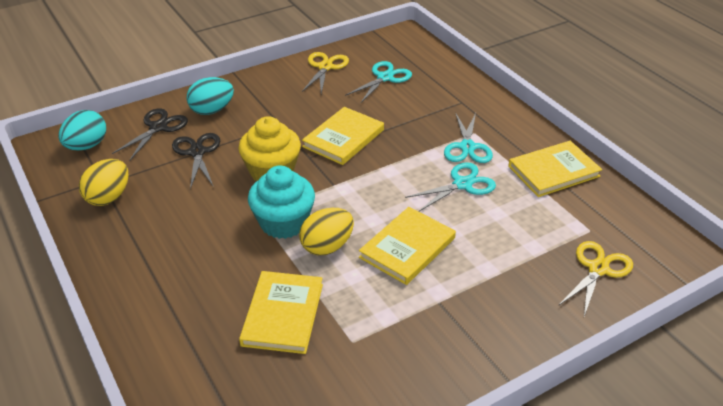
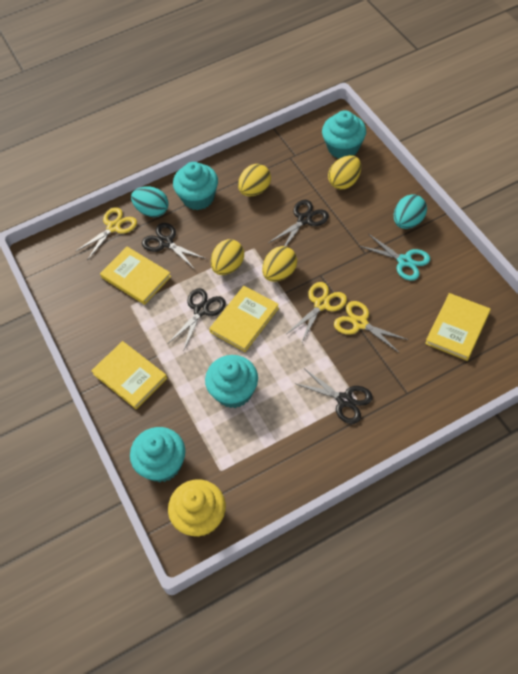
black scissors: 2 -> 4
turquoise cupcake: 1 -> 4
turquoise scissors: 3 -> 1
yellow egg: 2 -> 4
yellow scissors: 2 -> 3

